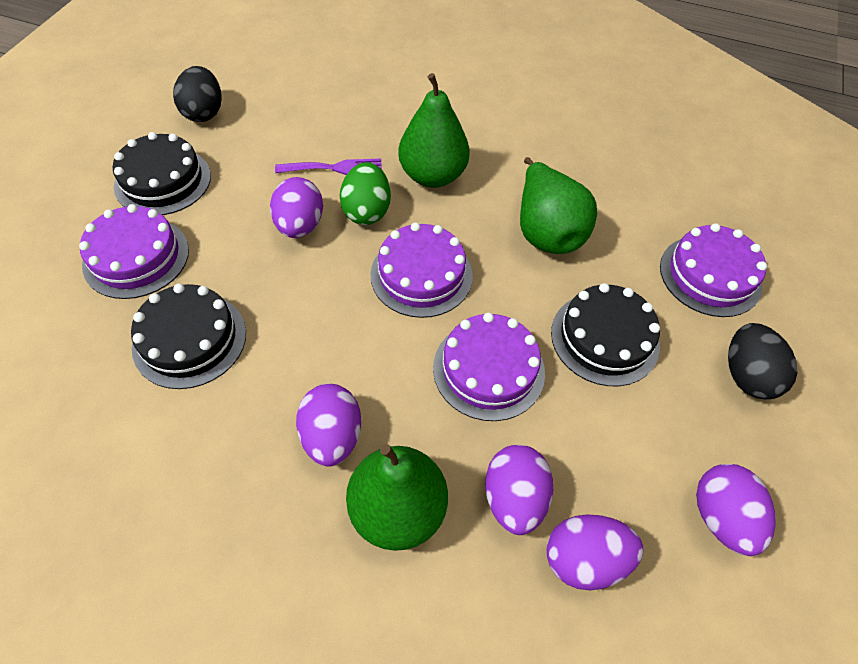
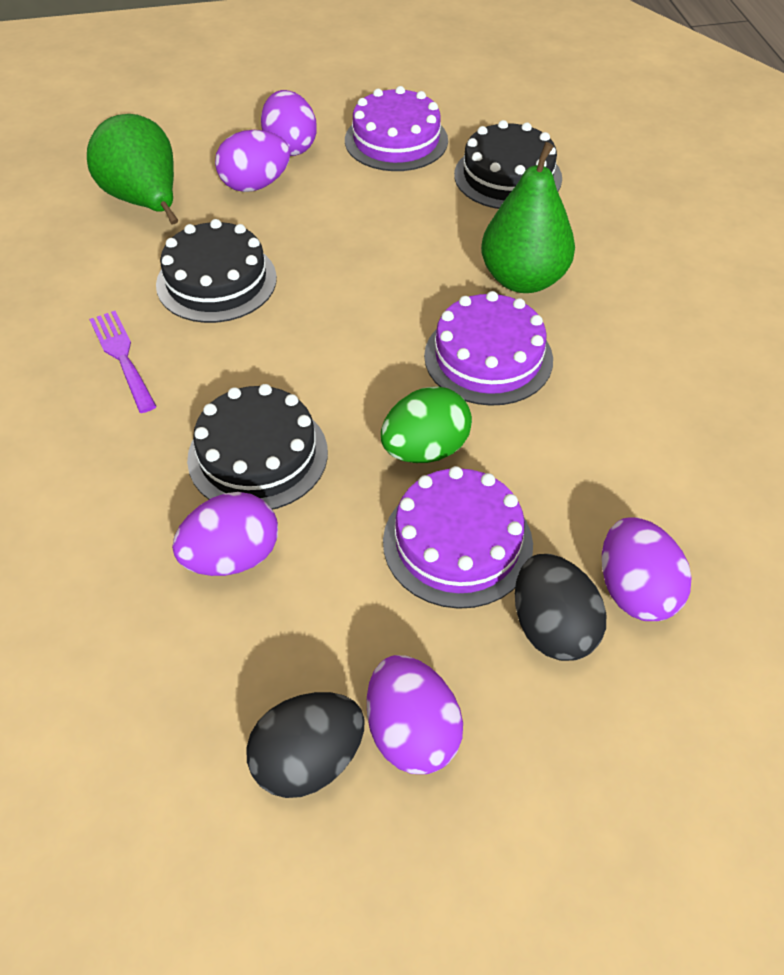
green pear: 3 -> 2
purple cake: 4 -> 3

